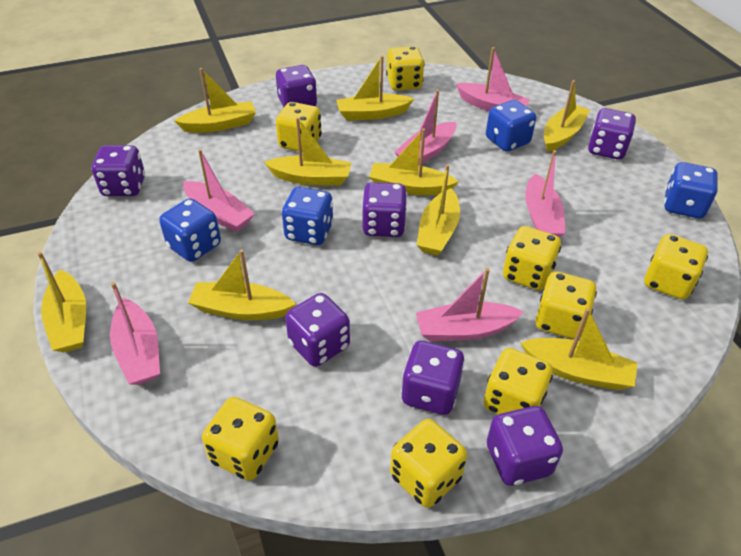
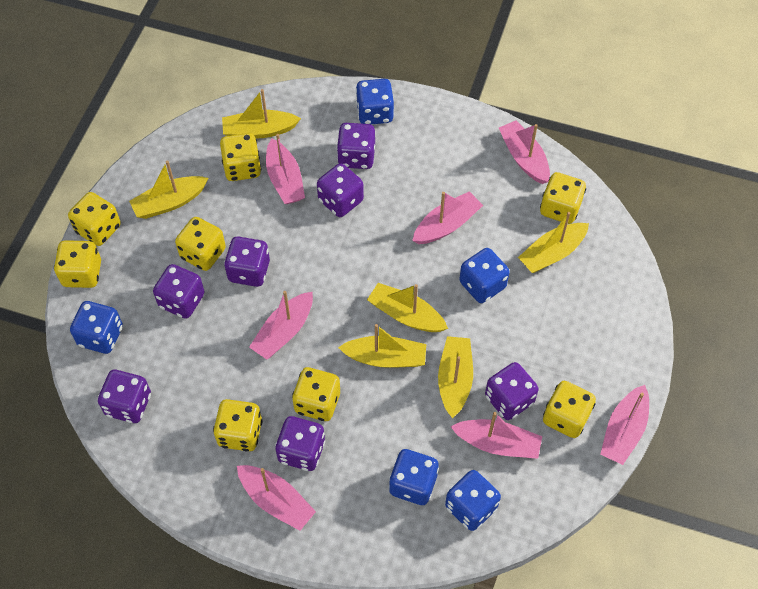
blue dice: 4 -> 5
pink boat: 6 -> 7
yellow boat: 9 -> 6

